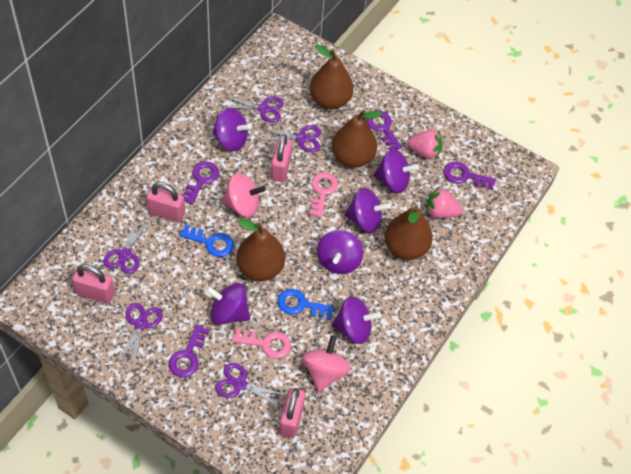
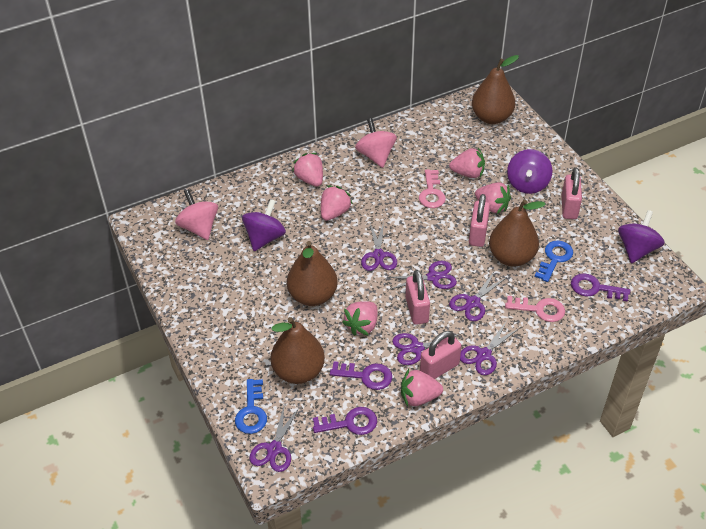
pink strawberry: 2 -> 6
purple key: 4 -> 3
purple scissors: 5 -> 6
purple spinning top: 6 -> 3

